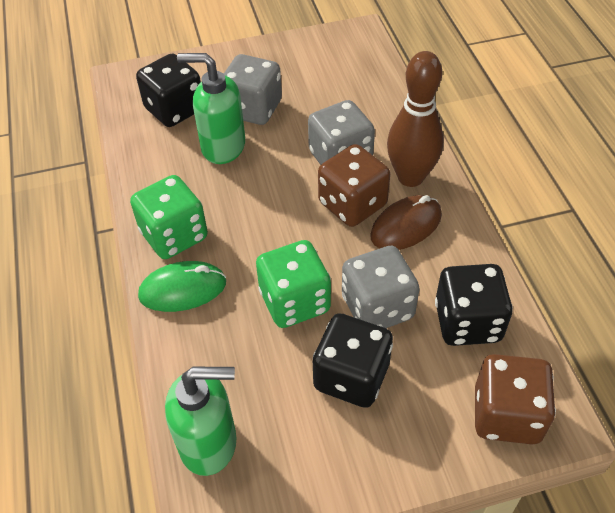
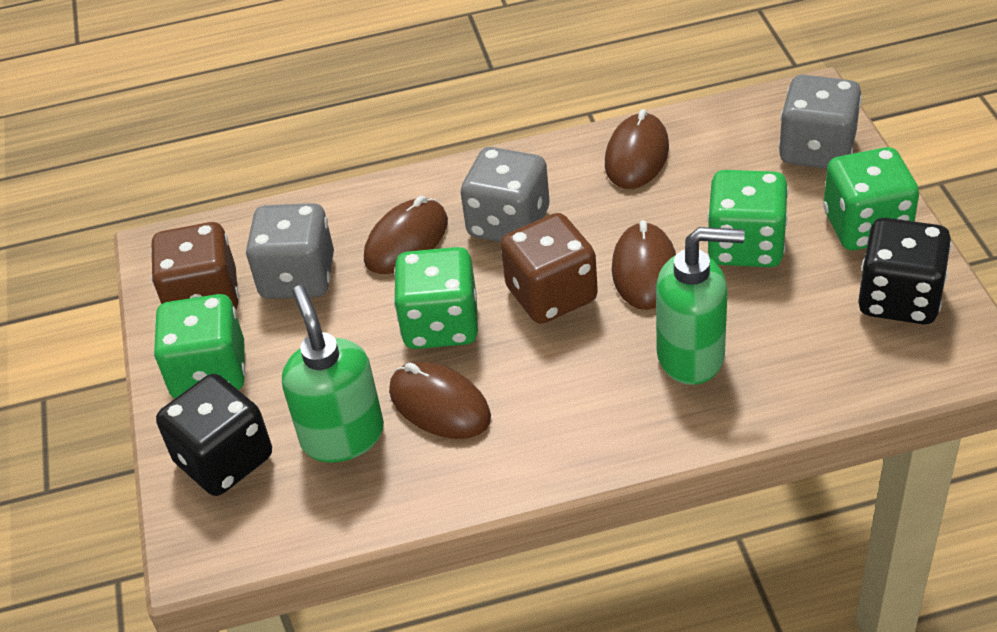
black dice: 3 -> 2
brown bowling pin: 1 -> 0
brown mouse: 1 -> 4
green dice: 2 -> 4
green mouse: 1 -> 0

